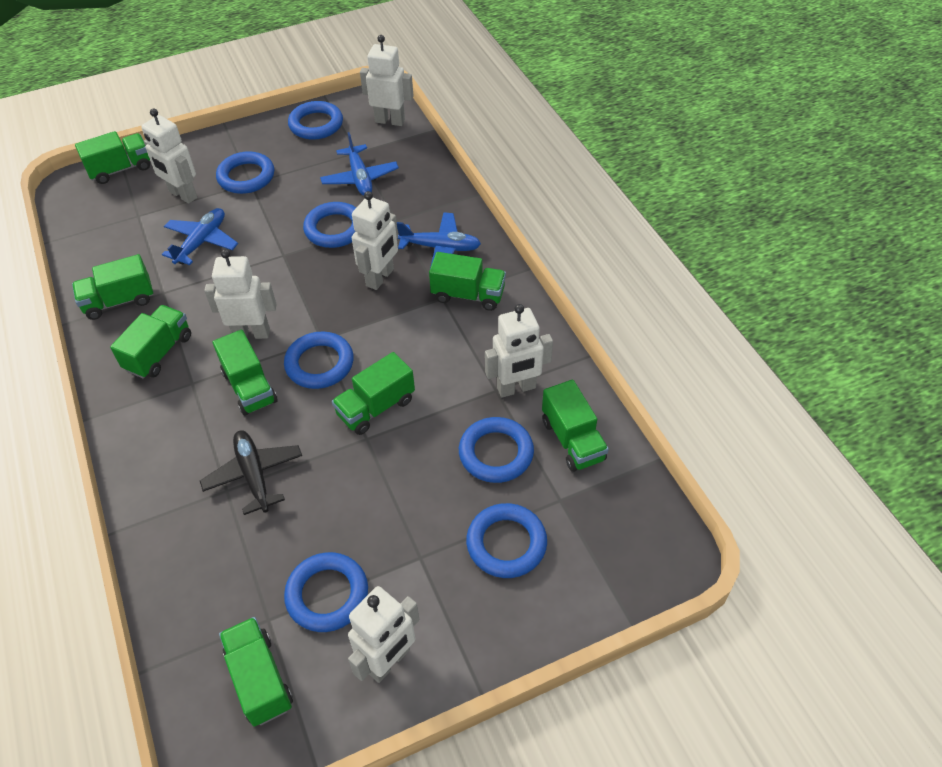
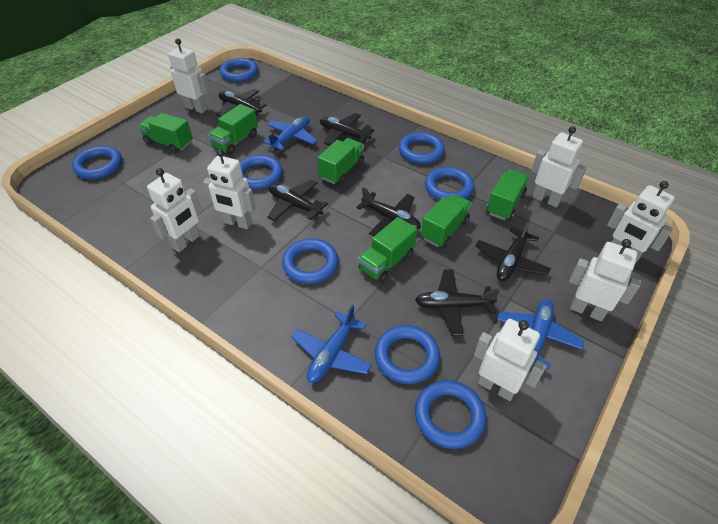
black plane: 1 -> 6
blue ring: 7 -> 8
green truck: 8 -> 6
white robot: 6 -> 7

